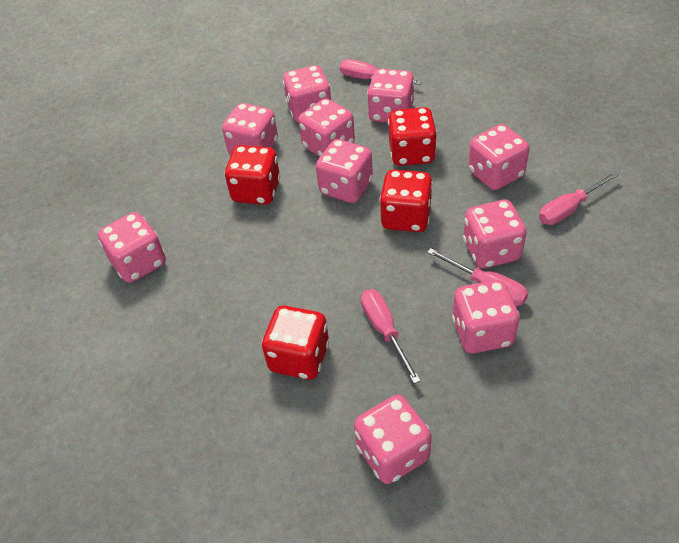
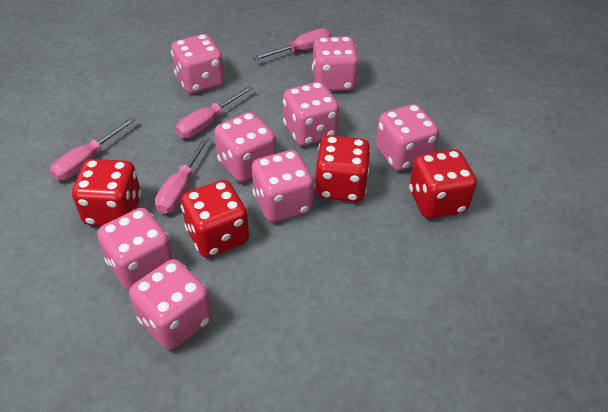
pink dice: 10 -> 8

